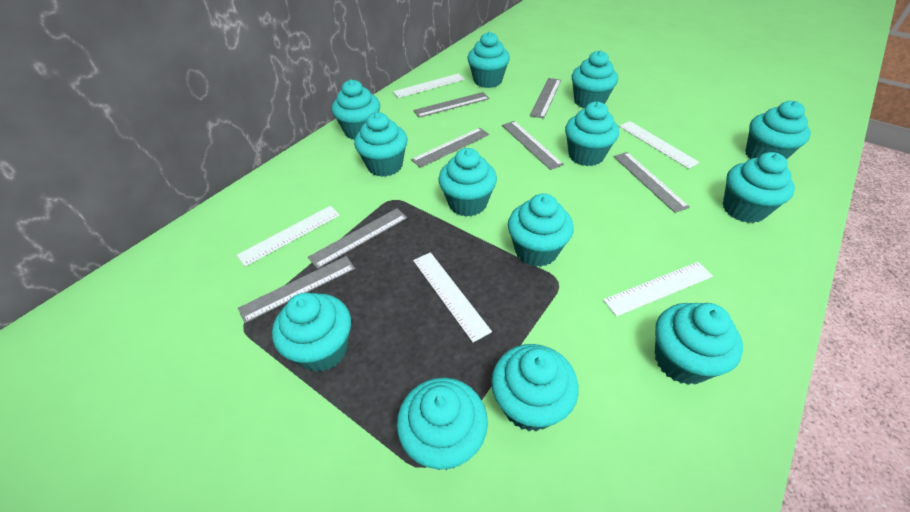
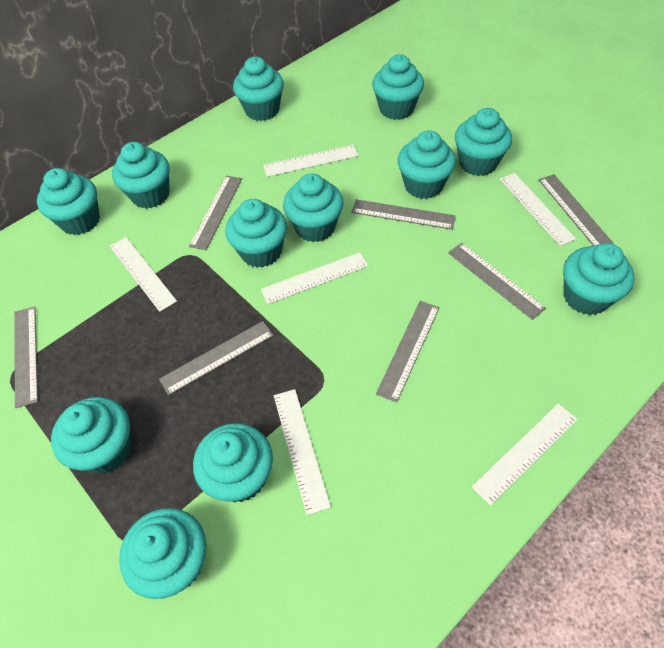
turquoise cupcake: 13 -> 12
white ruler: 5 -> 6

